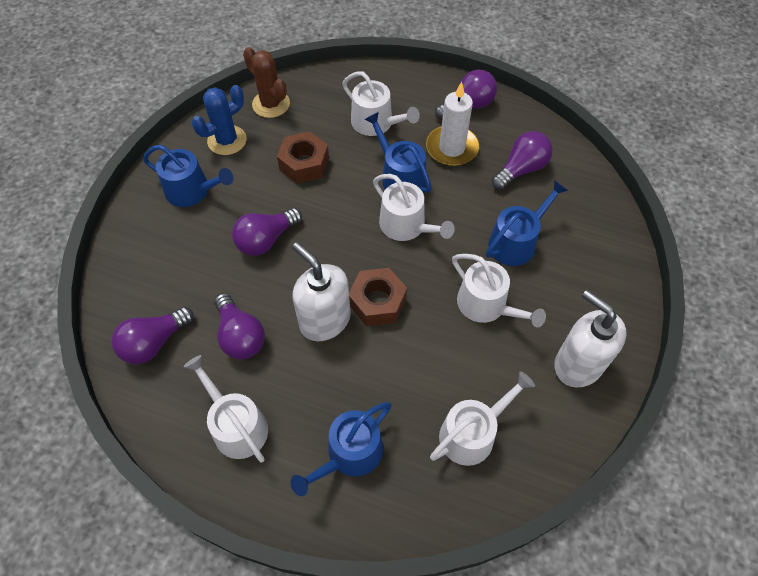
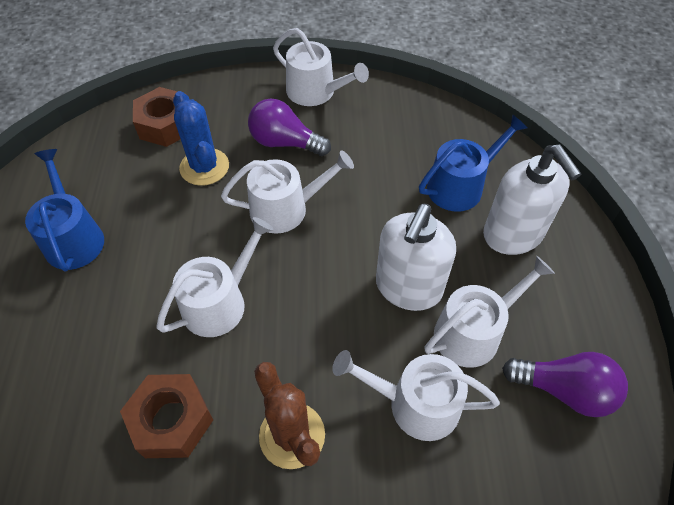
blue watering can: 4 -> 2
purple light bulb: 5 -> 2
white candle: 1 -> 0

